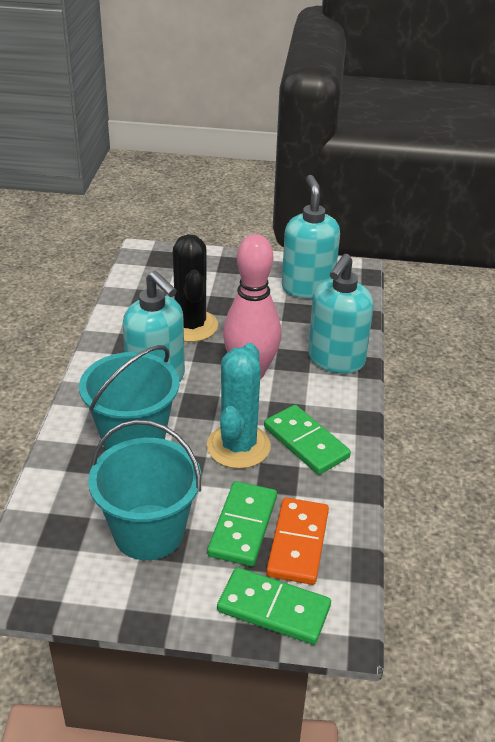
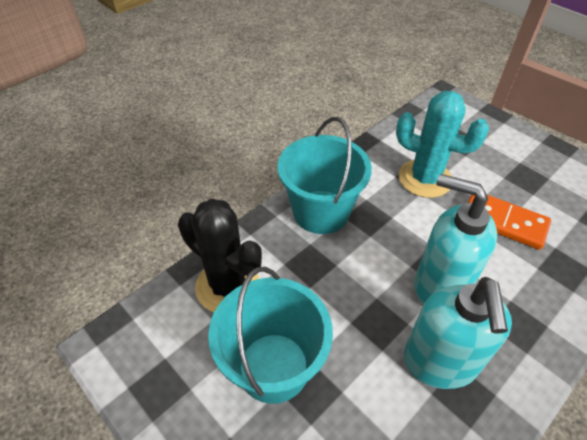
green domino: 3 -> 0
pink bowling pin: 1 -> 0
turquoise soap dispenser: 3 -> 2

